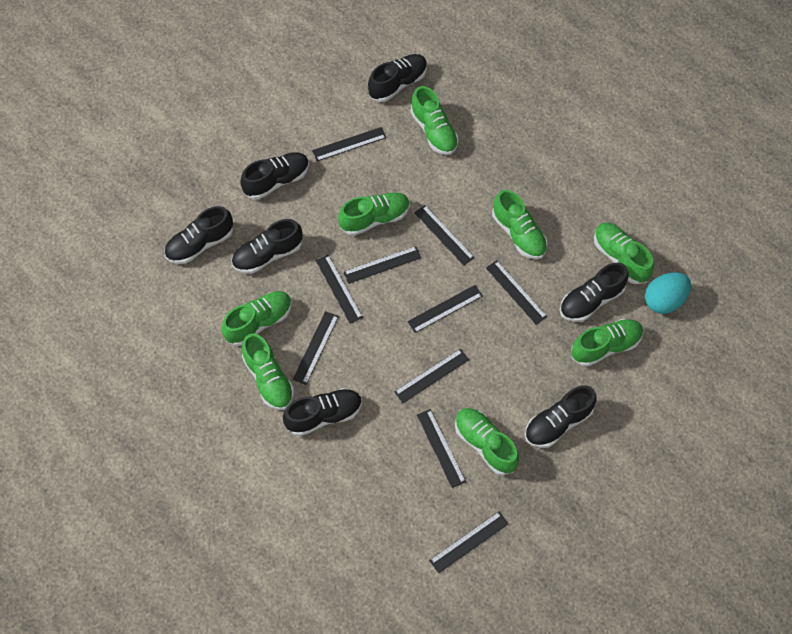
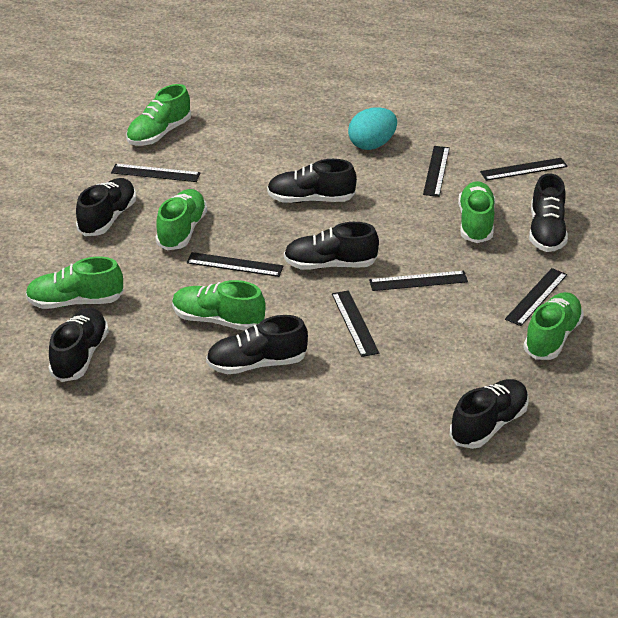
black ruler: 10 -> 7
green shoe: 8 -> 6

